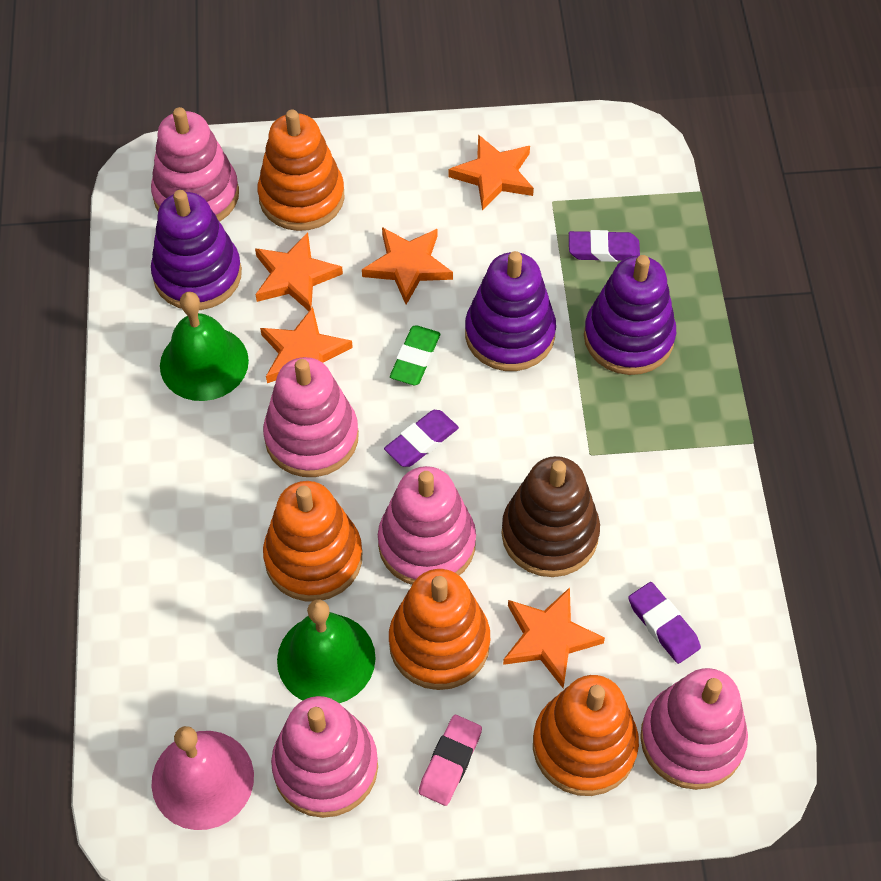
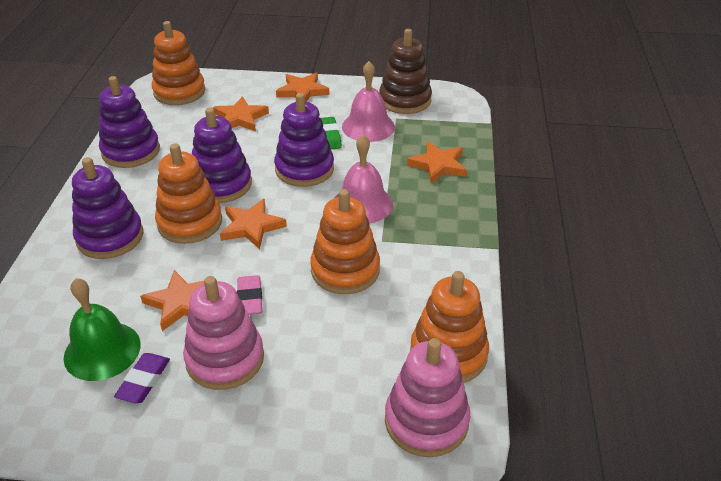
green bell: 2 -> 1
pink bell: 1 -> 2
pink stacking toy: 5 -> 2
purple eraser: 3 -> 1
purple stacking toy: 3 -> 4

